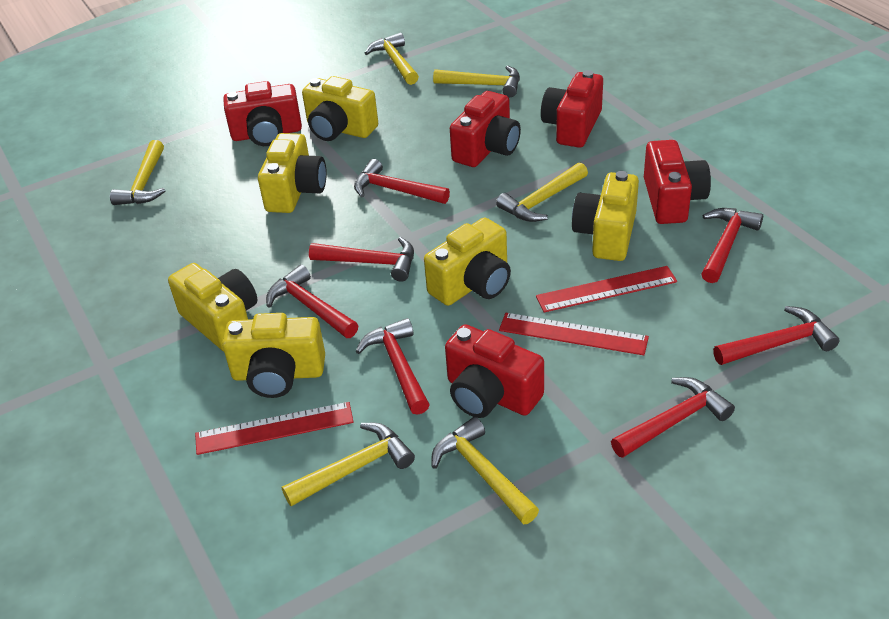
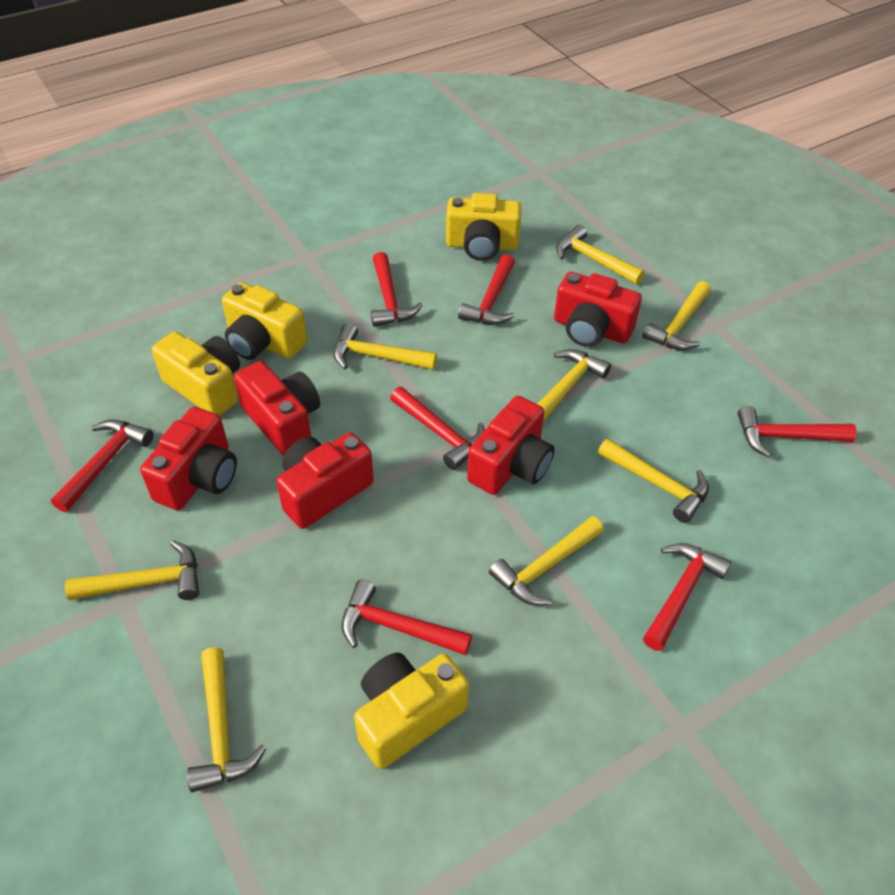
red ruler: 3 -> 0
yellow camera: 6 -> 4
yellow hammer: 6 -> 8

